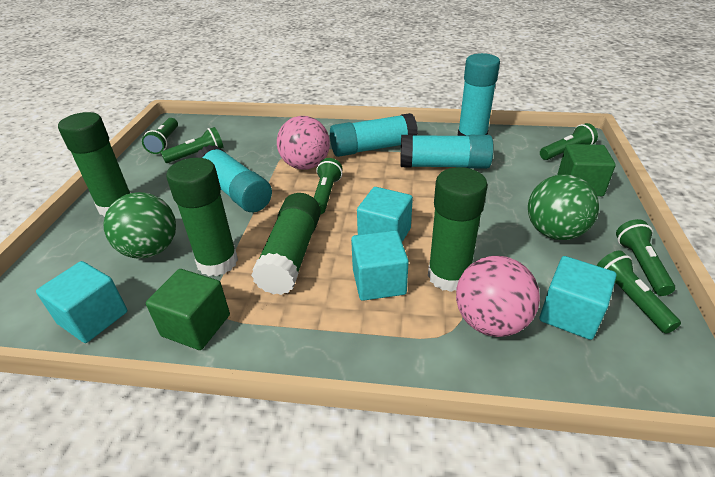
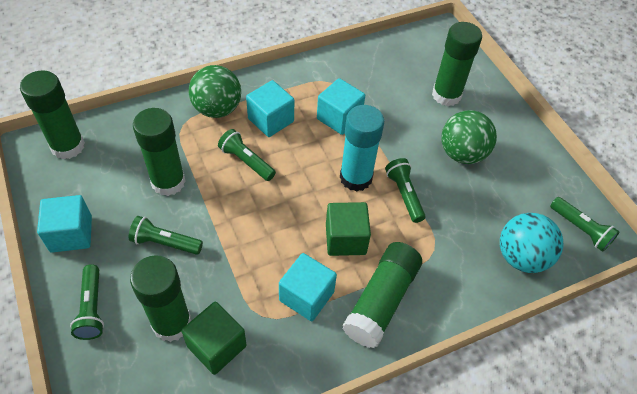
green flashlight: 6 -> 5
green glue stick: 4 -> 5
pink ball: 2 -> 0
turquoise ball: 0 -> 1
turquoise glue stick: 4 -> 1

